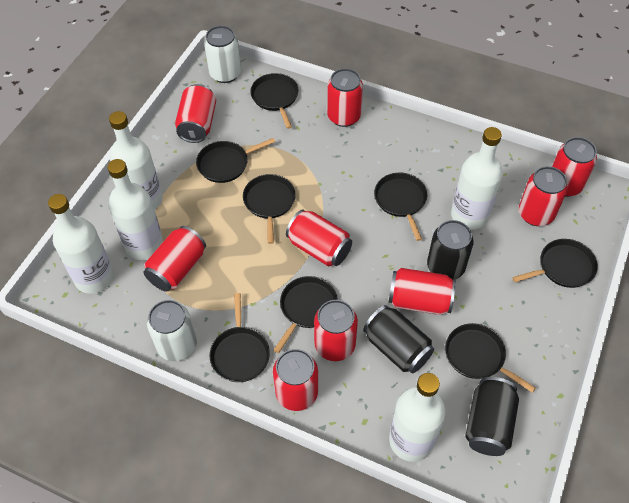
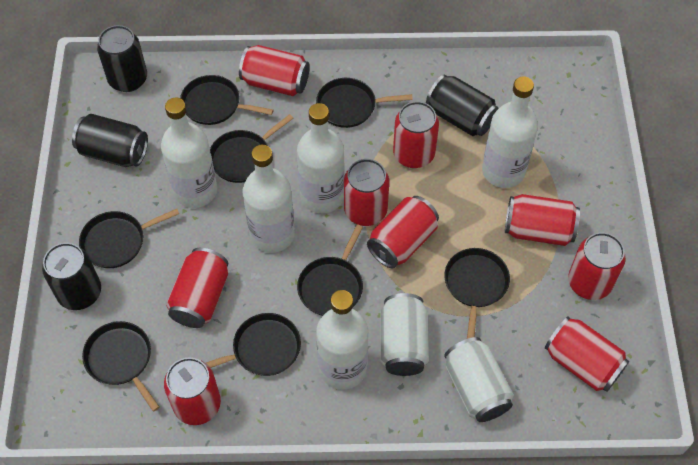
black can: 3 -> 4

